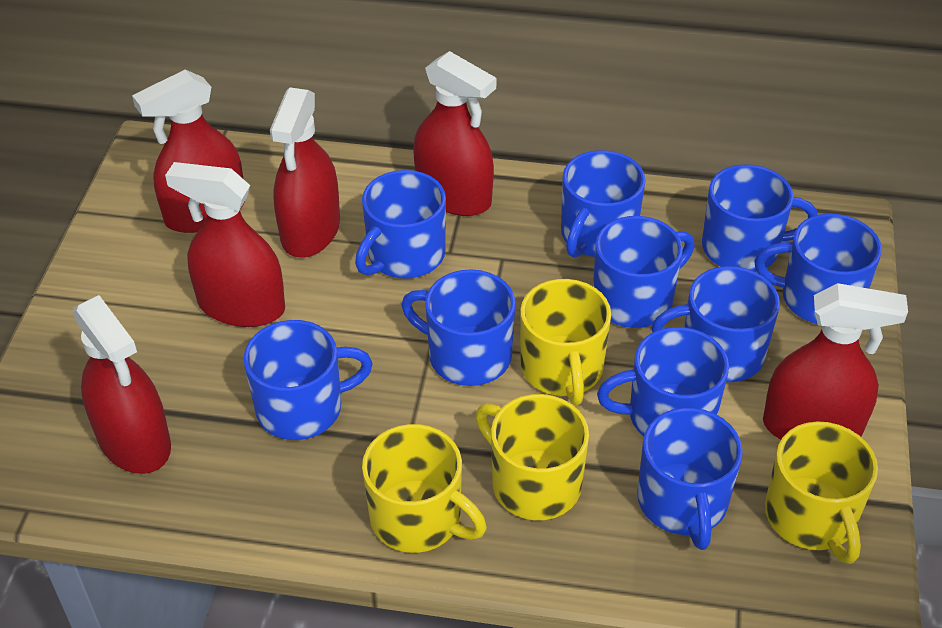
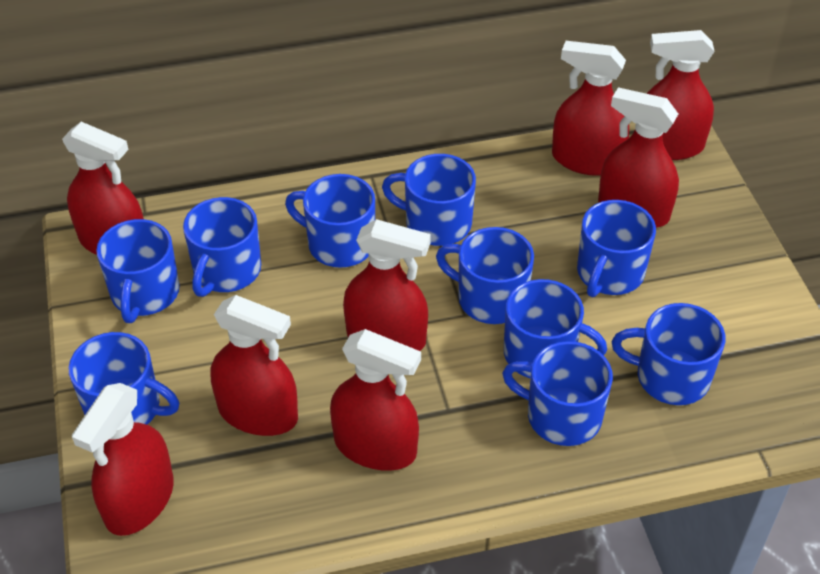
red spray bottle: 6 -> 8
yellow mug: 4 -> 0

